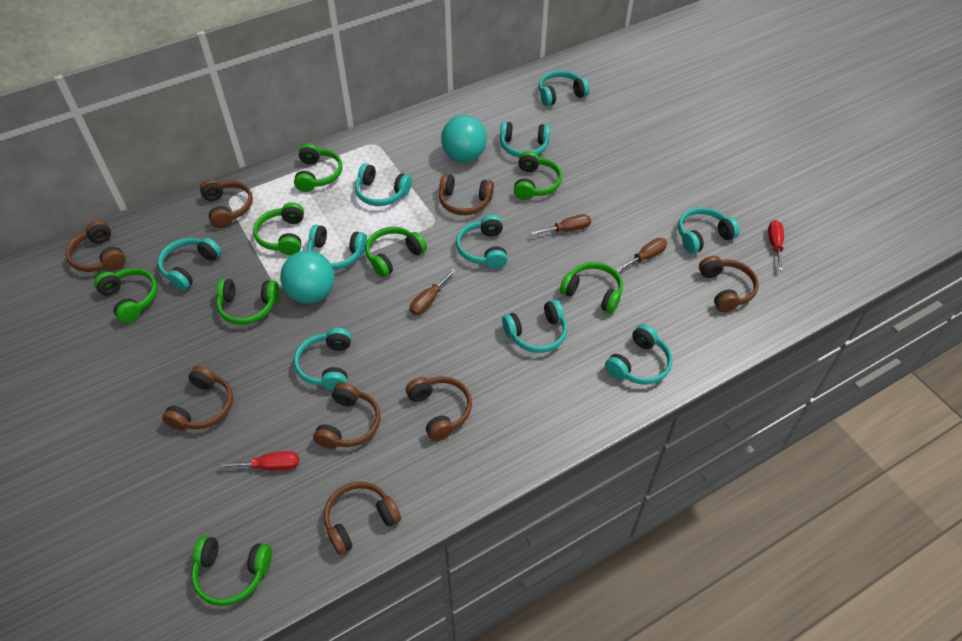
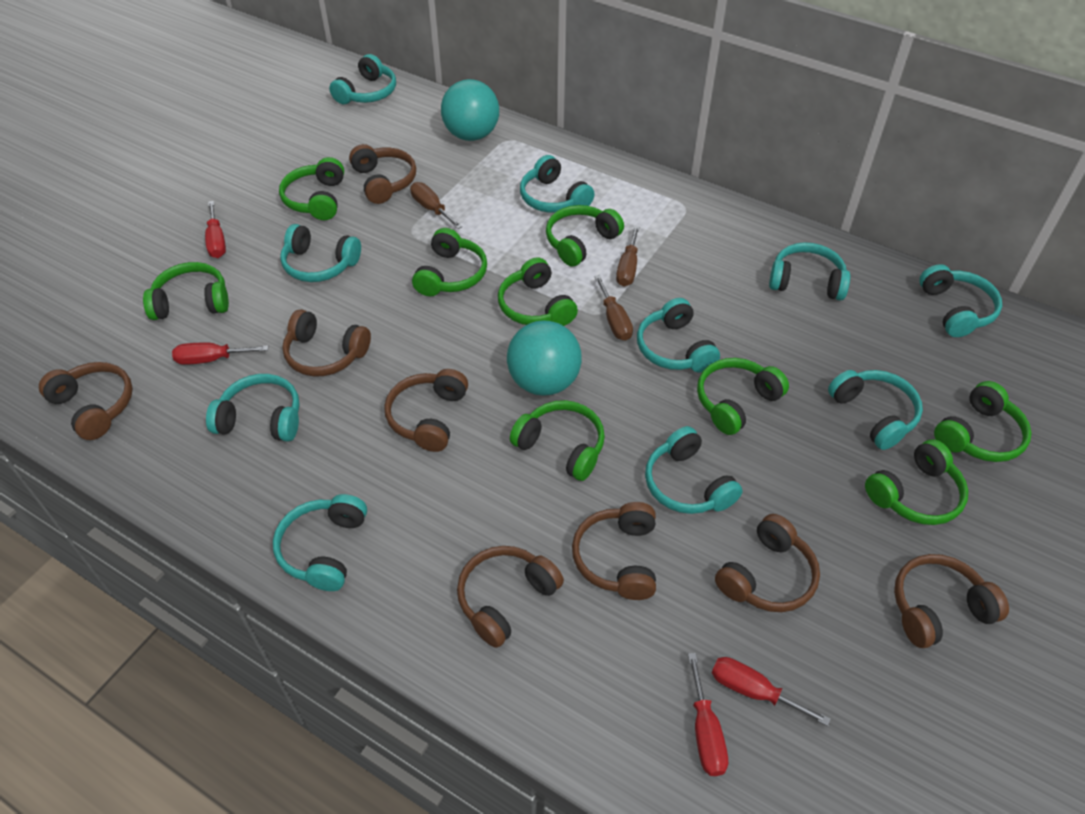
green headphones: 8 -> 9
red screwdriver: 2 -> 4

